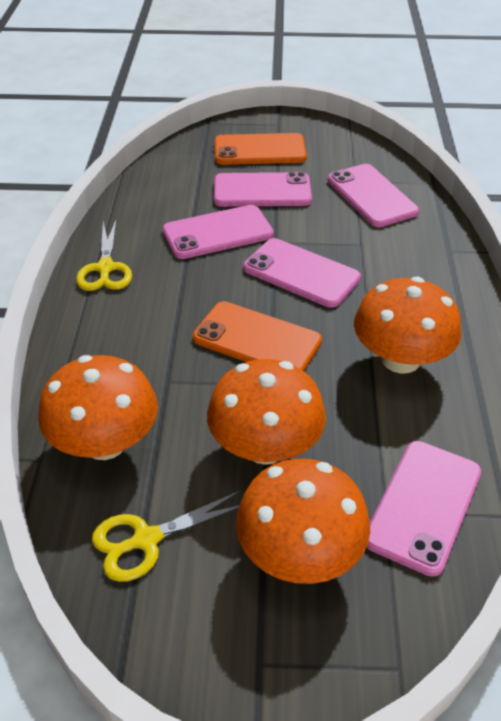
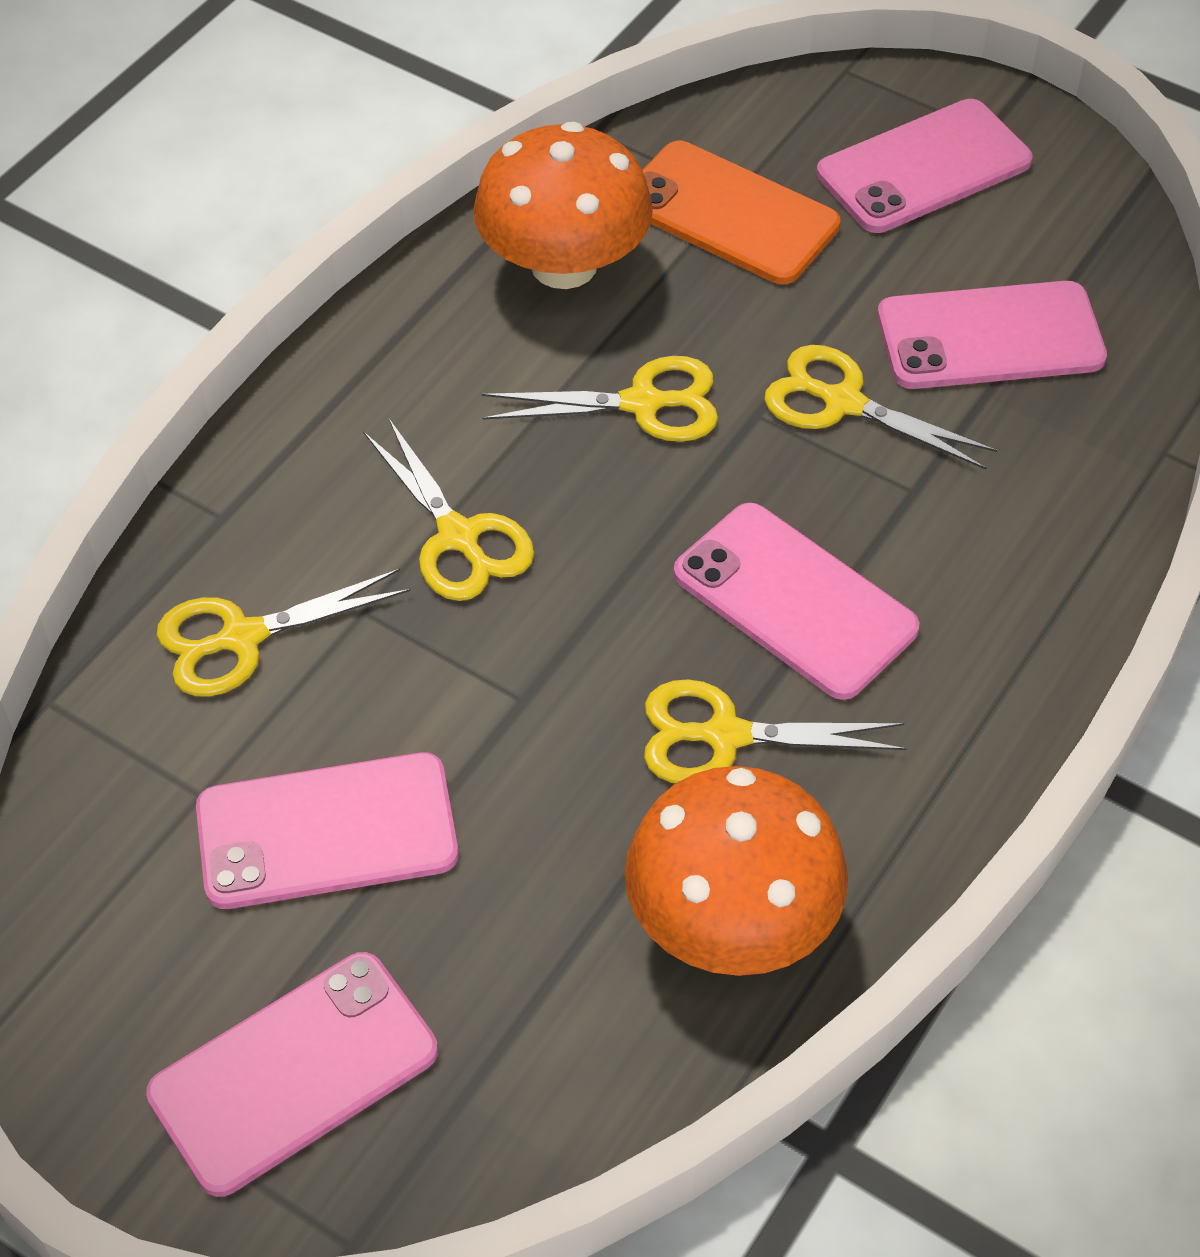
orange mushroom: 4 -> 2
orange phone: 2 -> 1
yellow scissors: 2 -> 5

